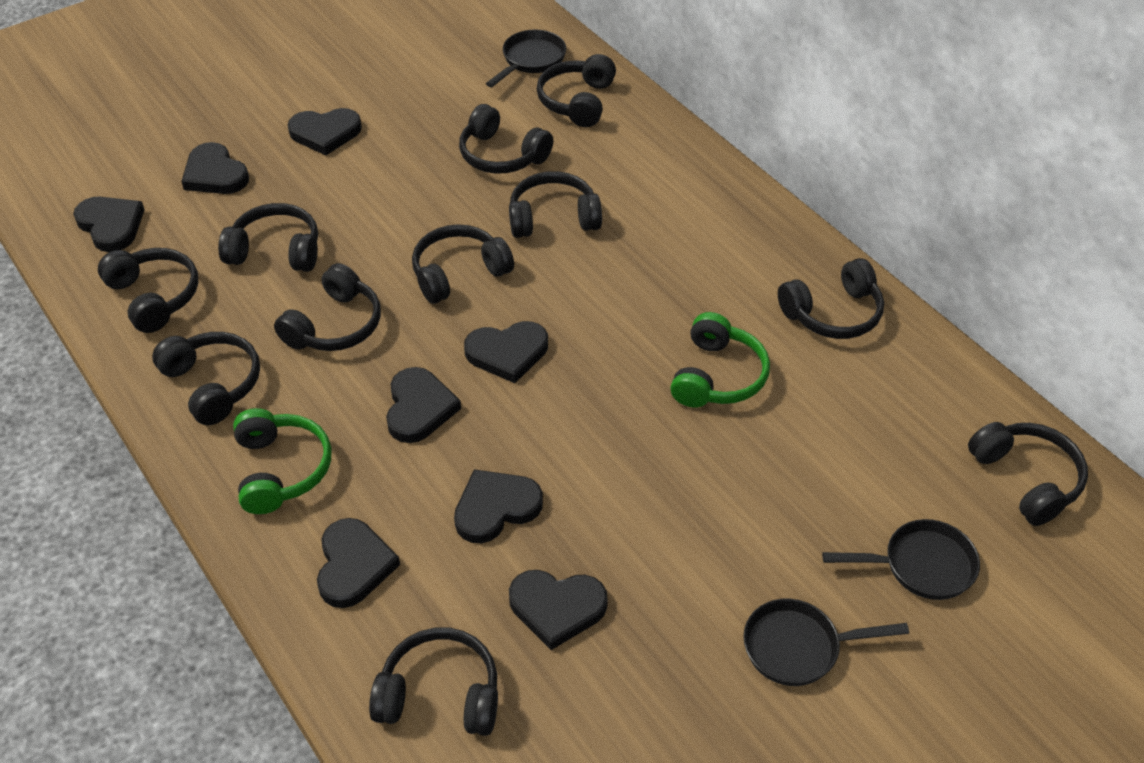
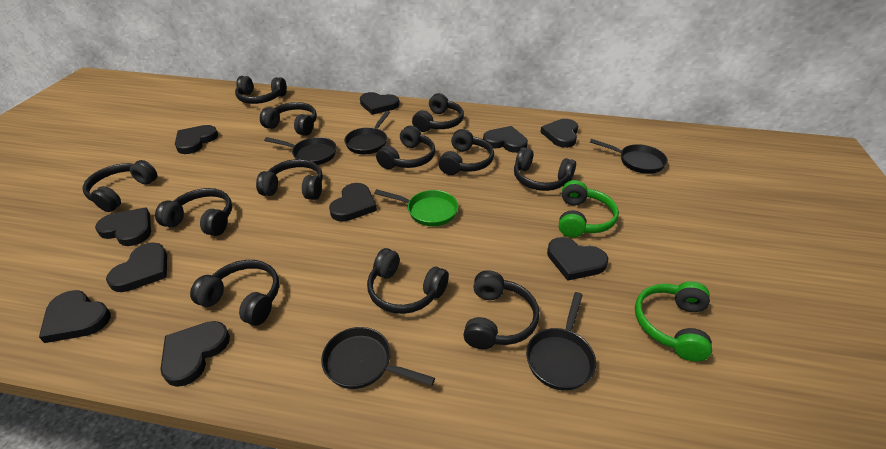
black headphones: 11 -> 12
black heart: 8 -> 10
black pan: 3 -> 5
green pan: 0 -> 1

